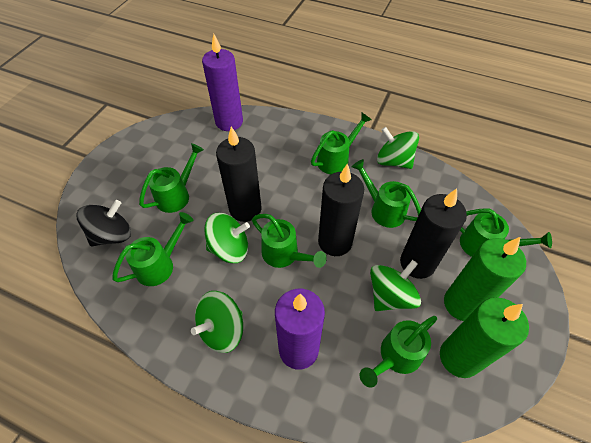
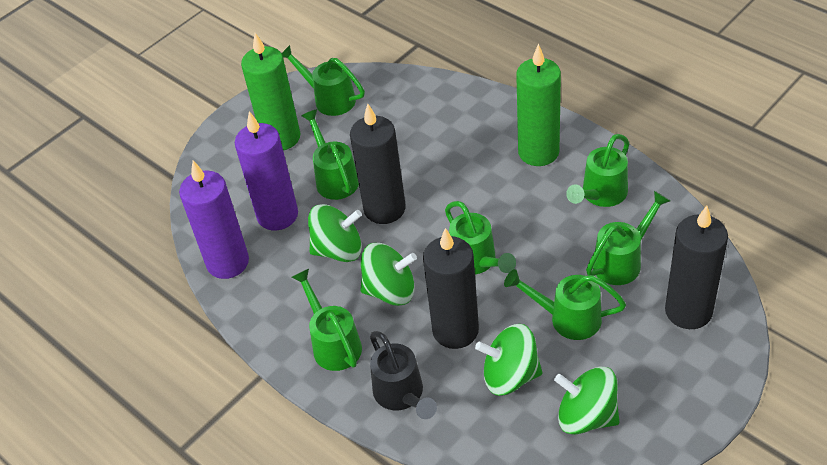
black spinning top: 1 -> 0
black watering can: 0 -> 1

